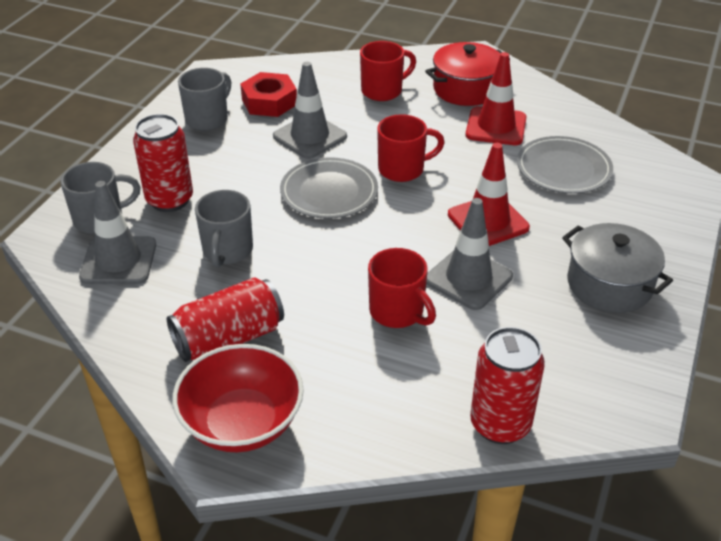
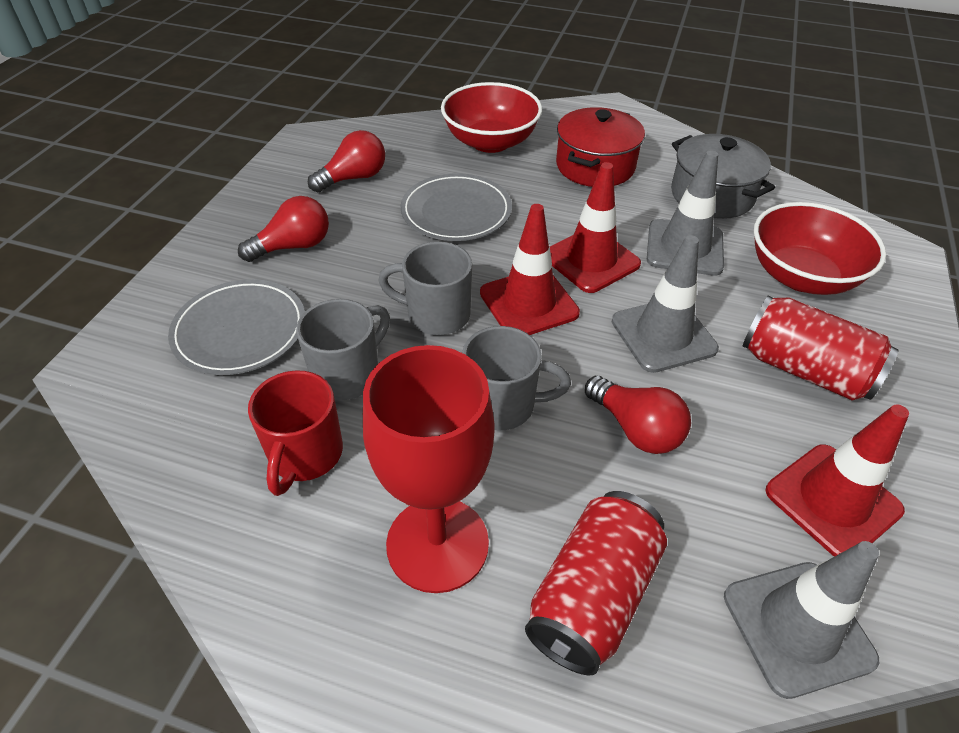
red bowl: 1 -> 2
red can: 3 -> 2
red goblet: 0 -> 1
red light bulb: 0 -> 3
red mug: 3 -> 1
red nut: 1 -> 0
red traffic cone: 2 -> 3

